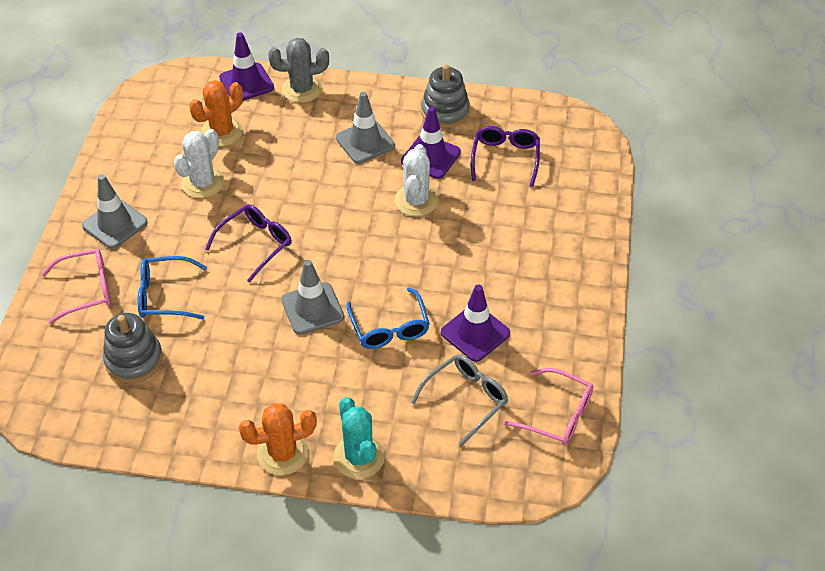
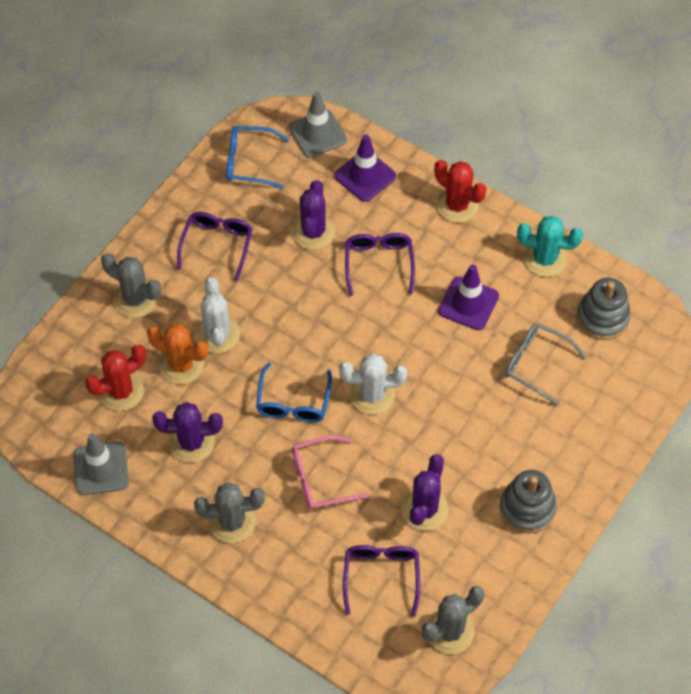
grey cactus: 1 -> 3
grey traffic cone: 3 -> 2
orange cactus: 2 -> 1
pink glasses: 2 -> 1
purple cactus: 0 -> 3
purple glasses: 2 -> 3
purple traffic cone: 3 -> 2
red cactus: 0 -> 2

